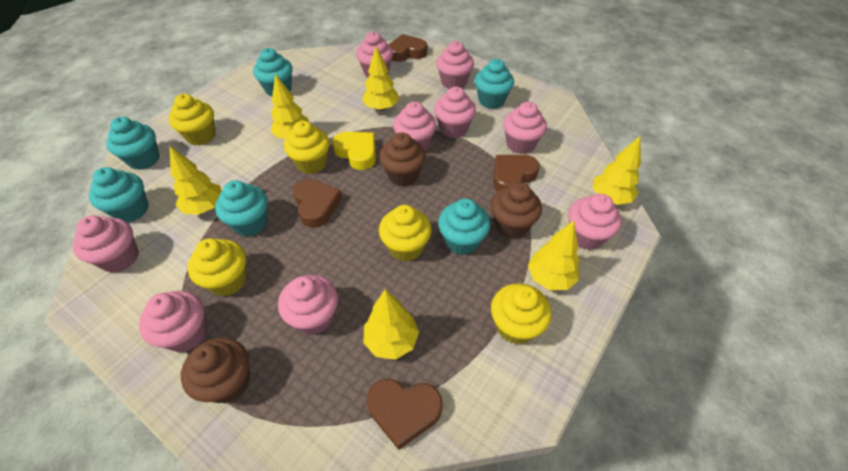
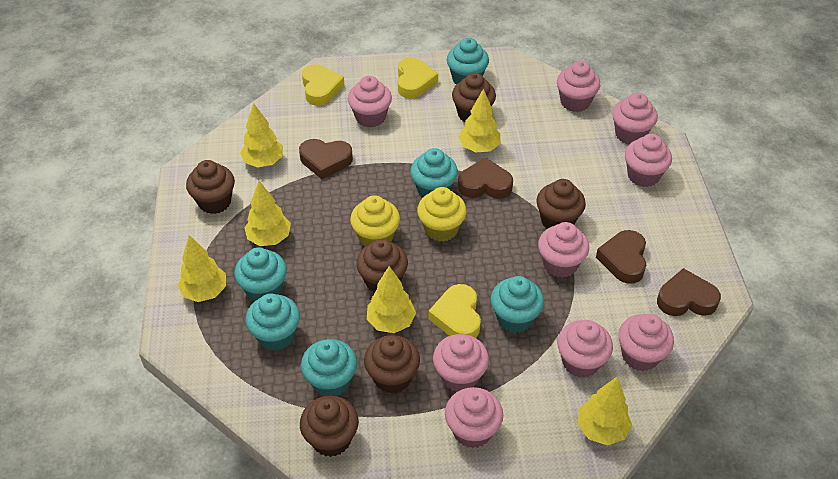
brown cupcake: 3 -> 6
yellow cupcake: 5 -> 2
yellow heart: 1 -> 3

